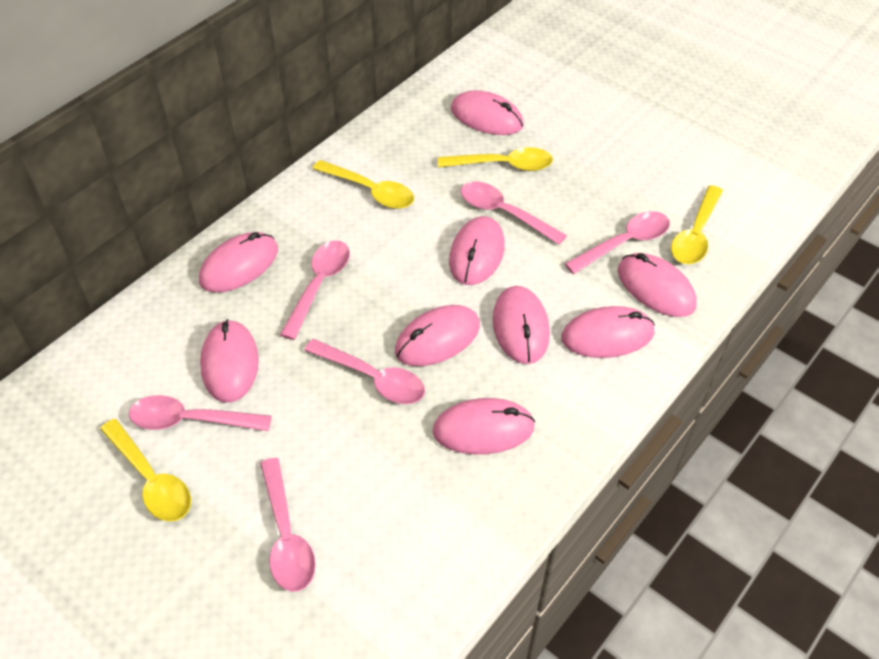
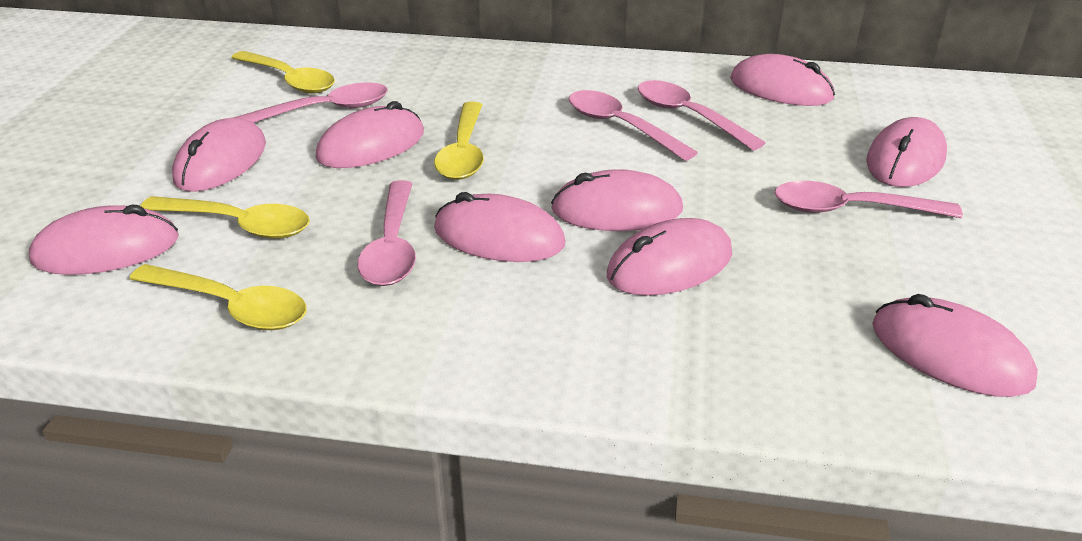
pink spoon: 6 -> 5

